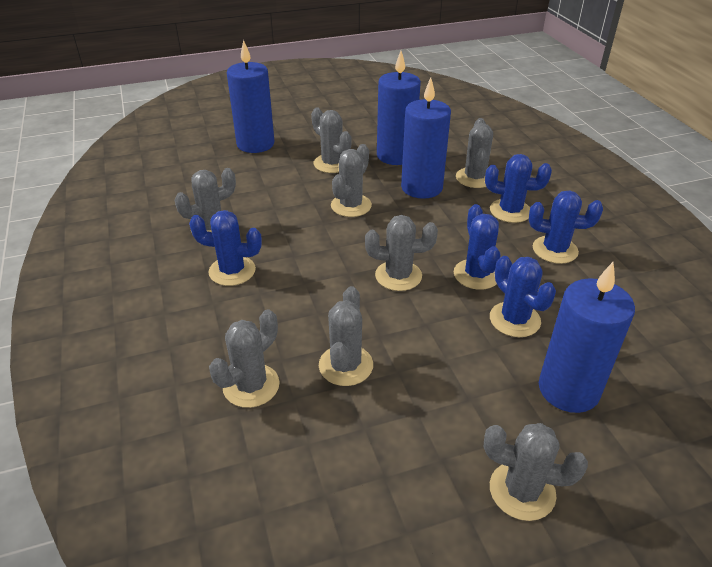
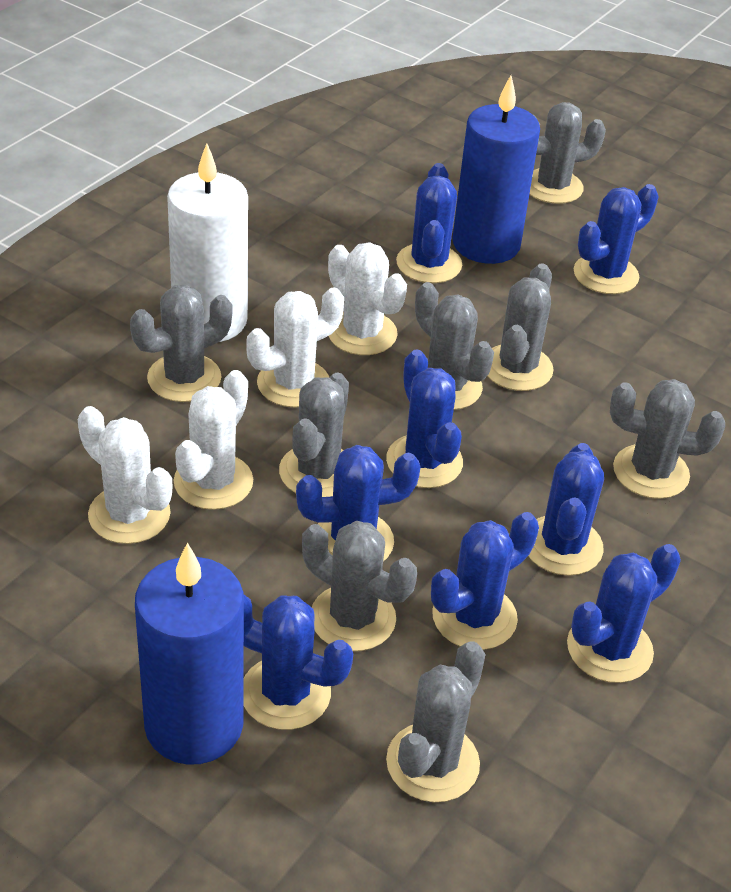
blue cactus: 5 -> 8
blue candle: 4 -> 2
white cactus: 0 -> 4
white candle: 0 -> 1

